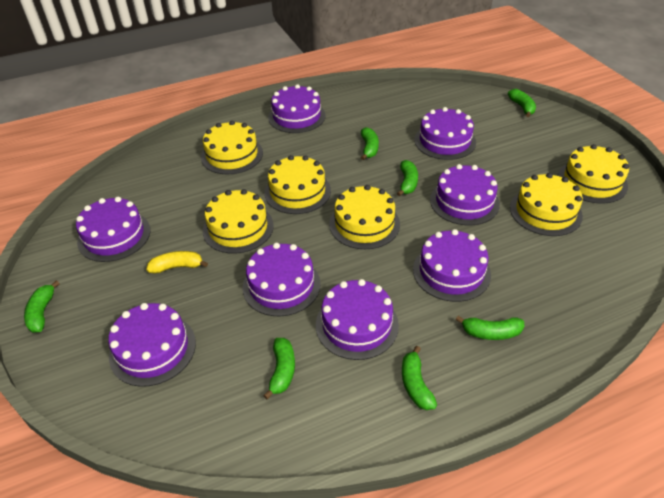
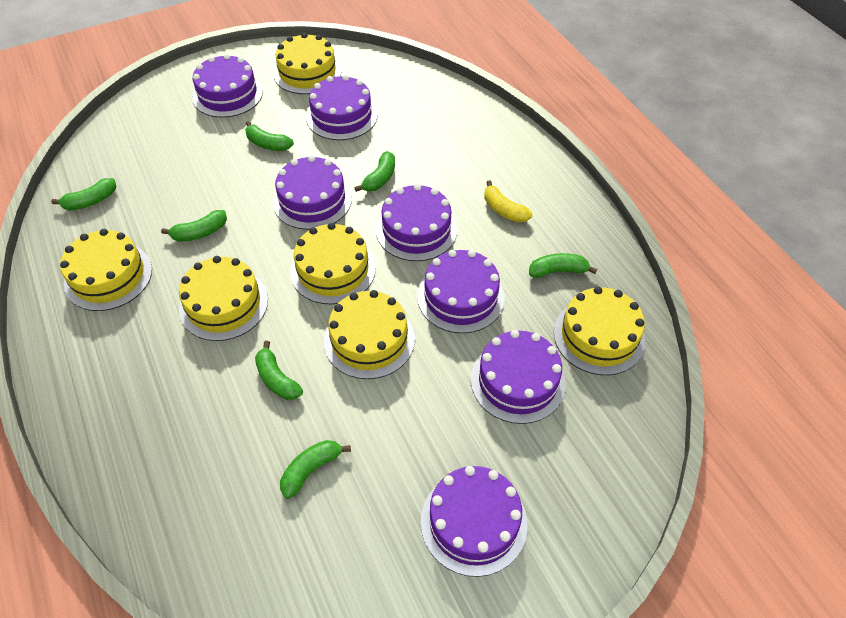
purple cake: 8 -> 7

